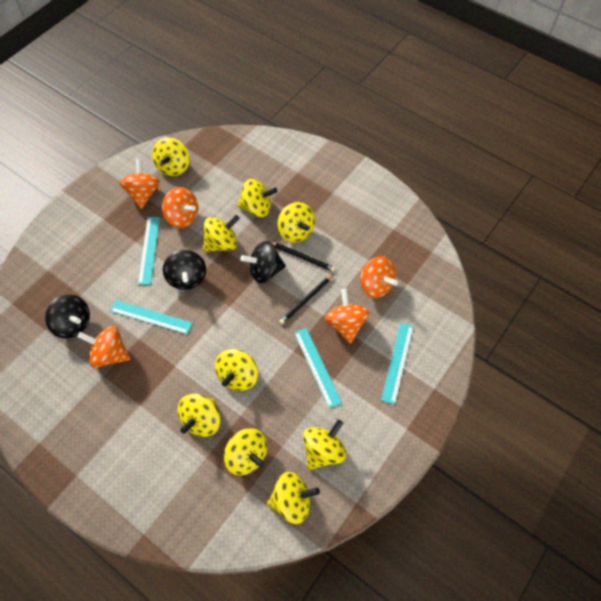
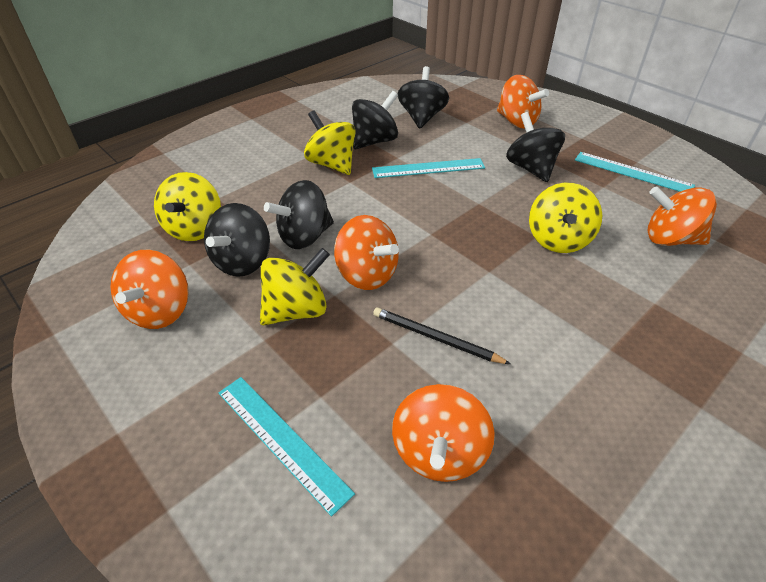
black pencil: 2 -> 1
black spinning top: 3 -> 5
turquoise ruler: 4 -> 3
yellow spinning top: 9 -> 4

